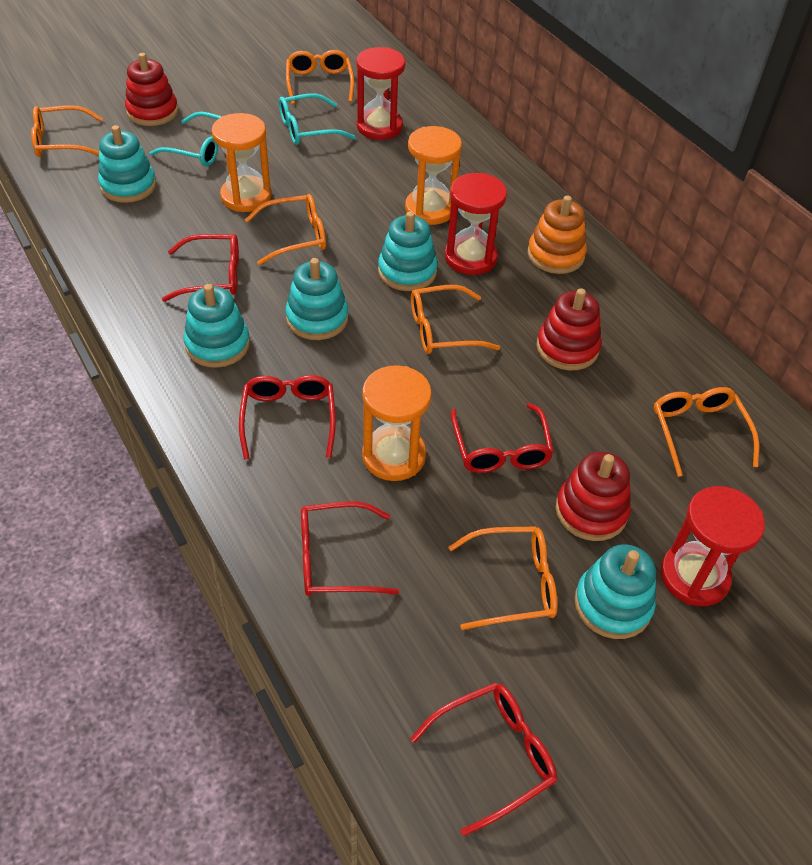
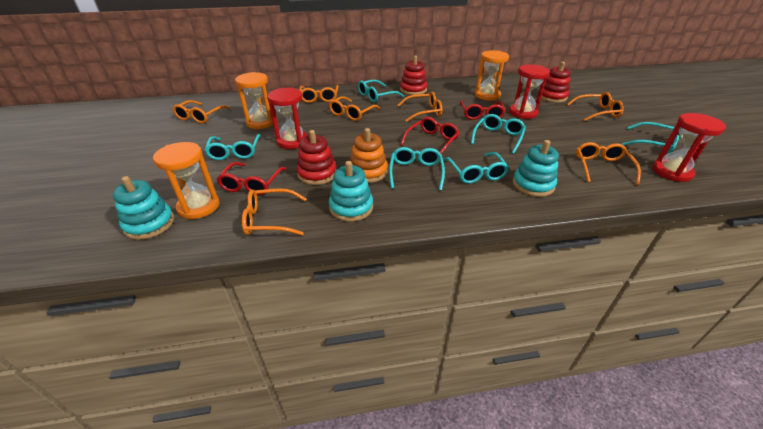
orange glasses: 6 -> 7
red glasses: 5 -> 3
turquoise glasses: 2 -> 6
turquoise stacking toy: 5 -> 3

